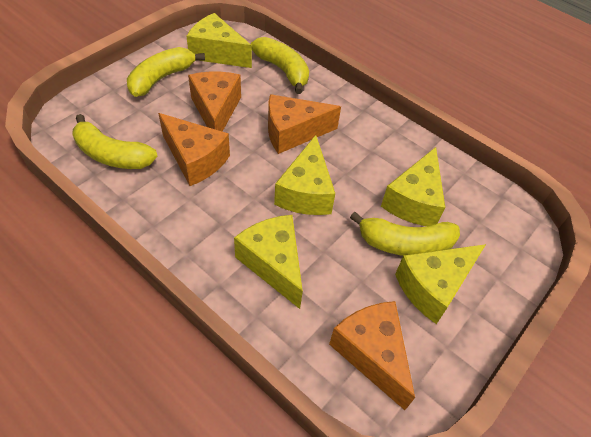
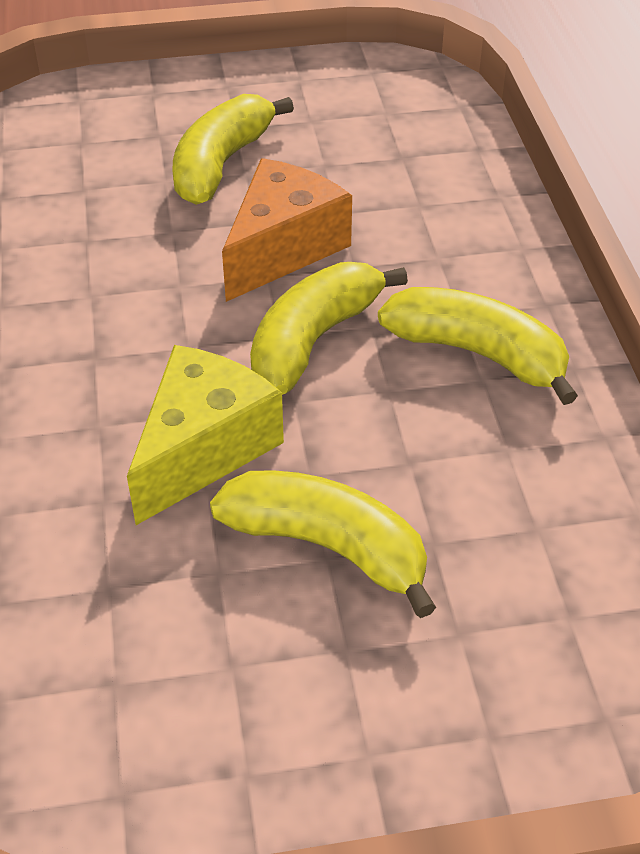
orange cheese: 4 -> 1
yellow cheese: 5 -> 1

